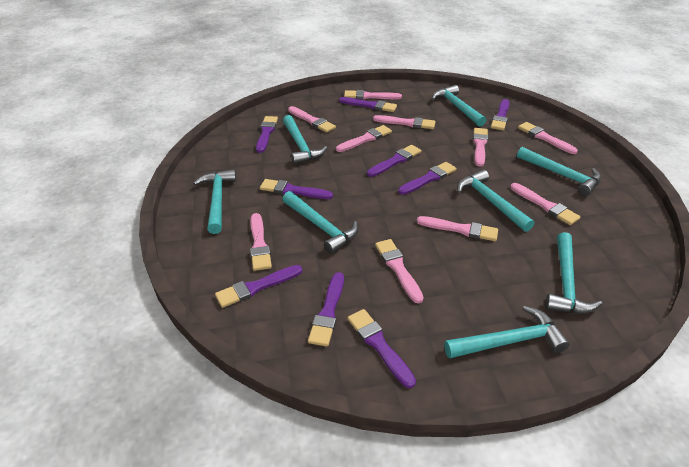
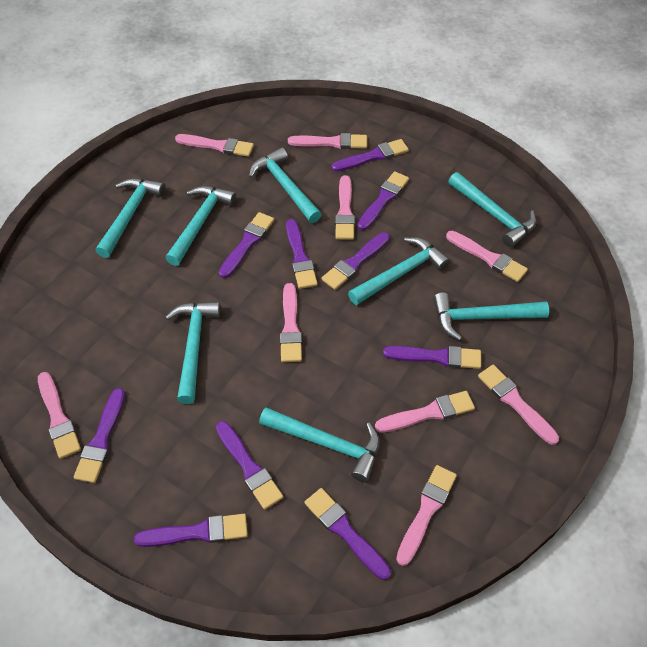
pink brush: 10 -> 9
purple brush: 9 -> 10

